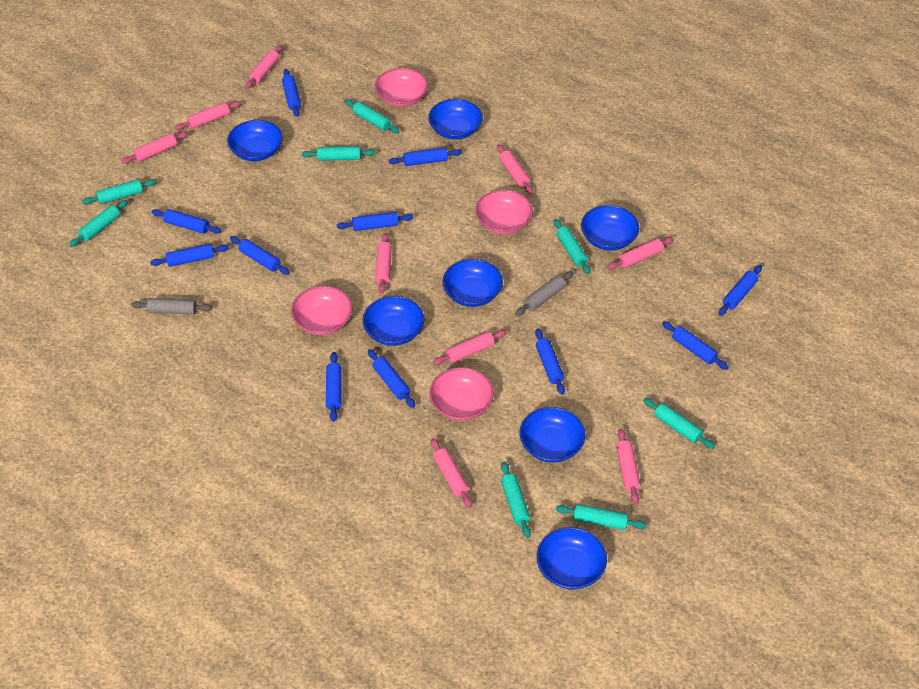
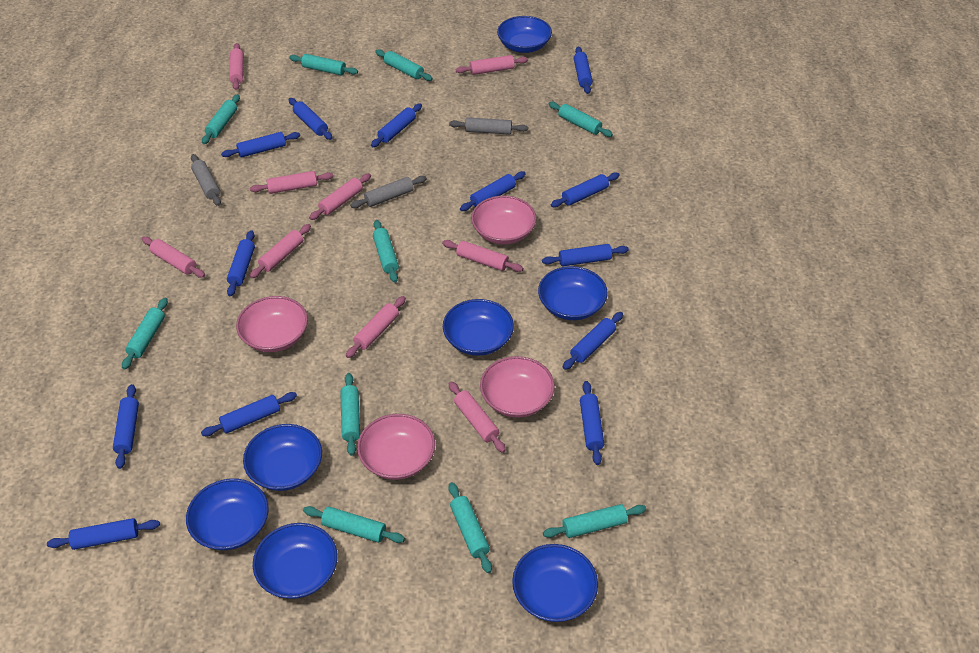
blue rolling pin: 11 -> 13
grey rolling pin: 2 -> 3
turquoise rolling pin: 8 -> 10

